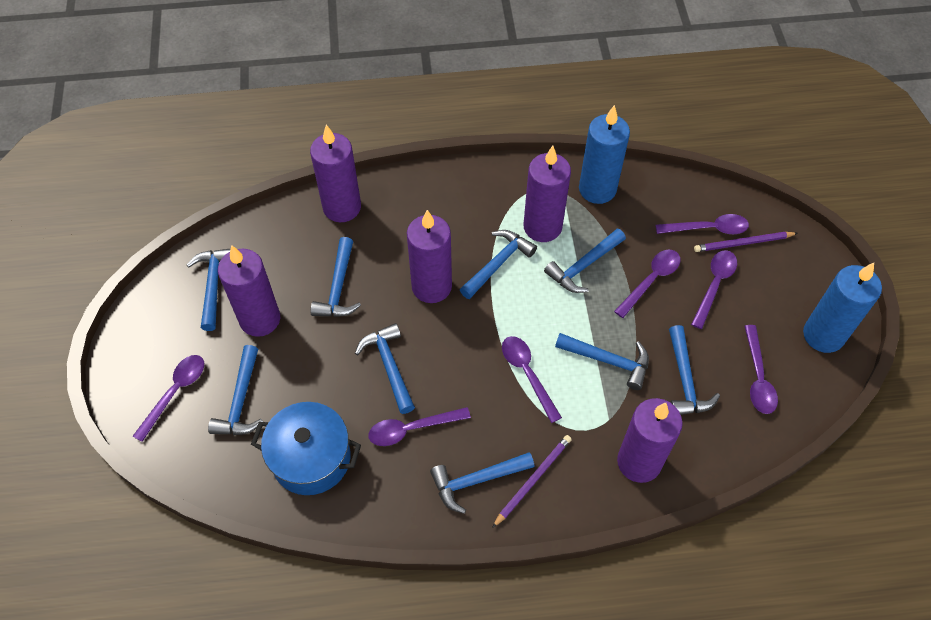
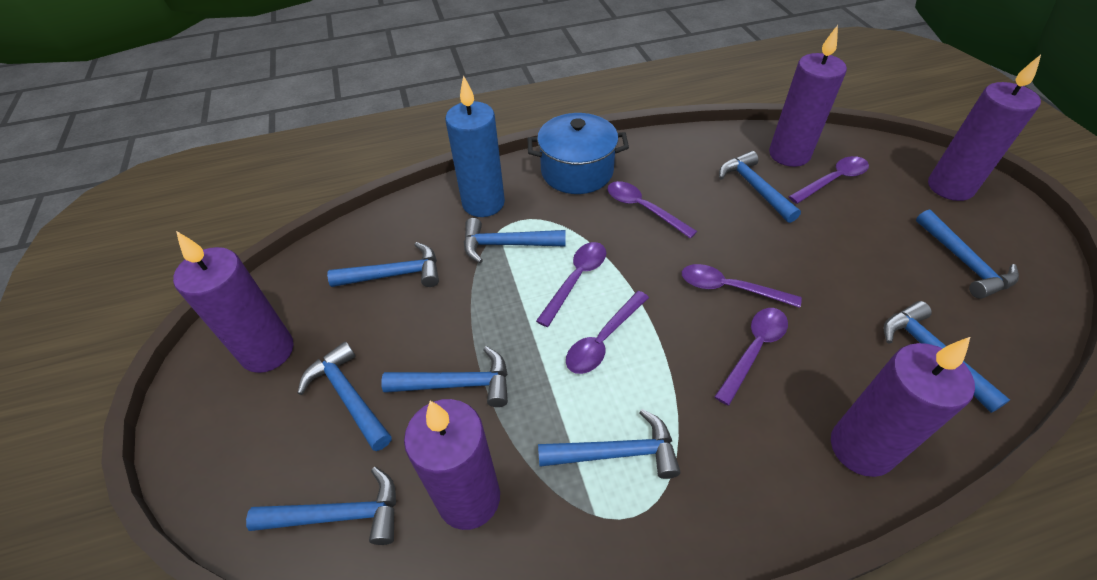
blue candle: 2 -> 1
purple pencil: 2 -> 0
purple spoon: 7 -> 6

